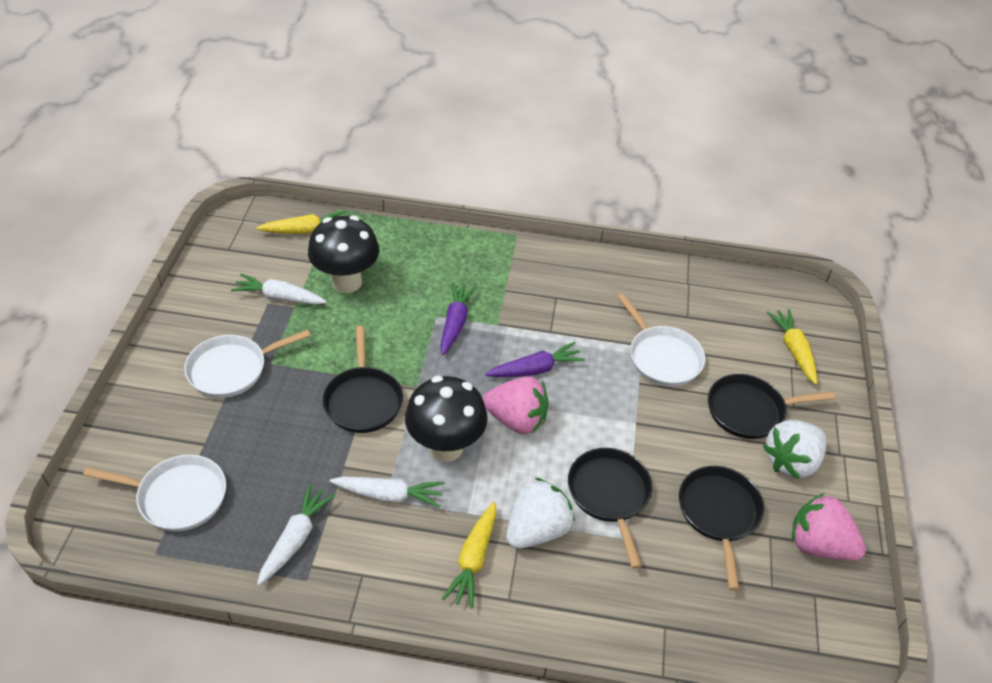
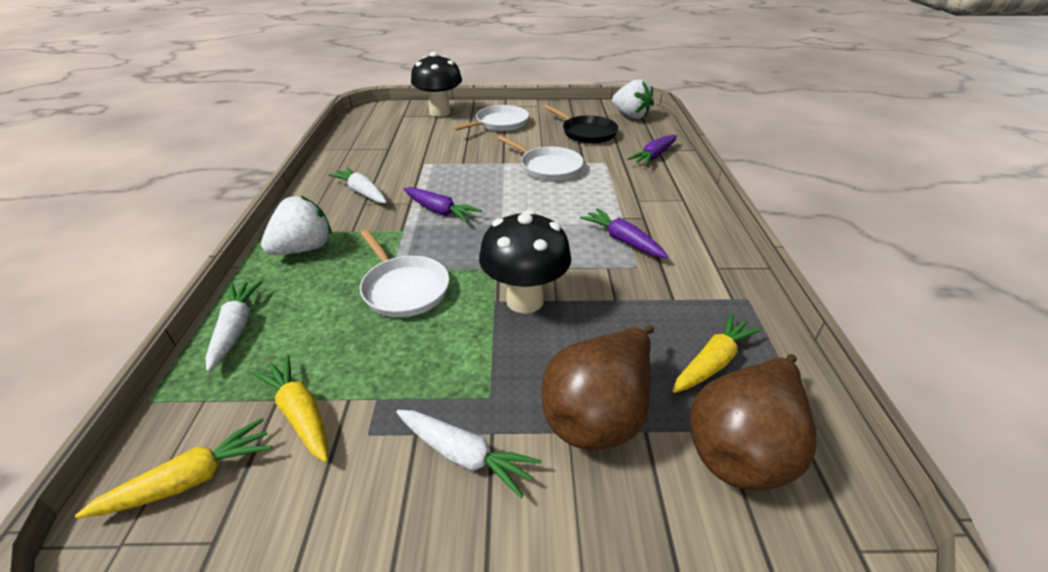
black pan: 4 -> 1
brown pear: 0 -> 2
pink strawberry: 2 -> 0
purple carrot: 2 -> 3

